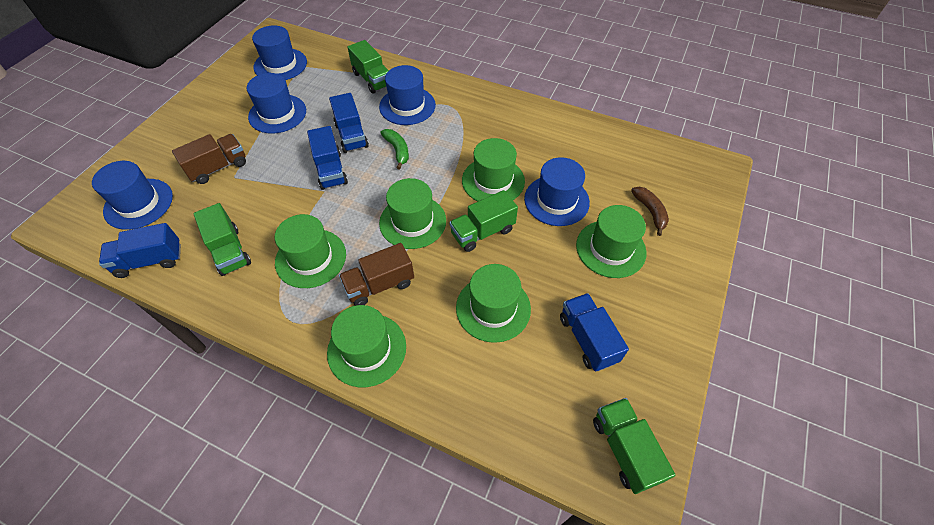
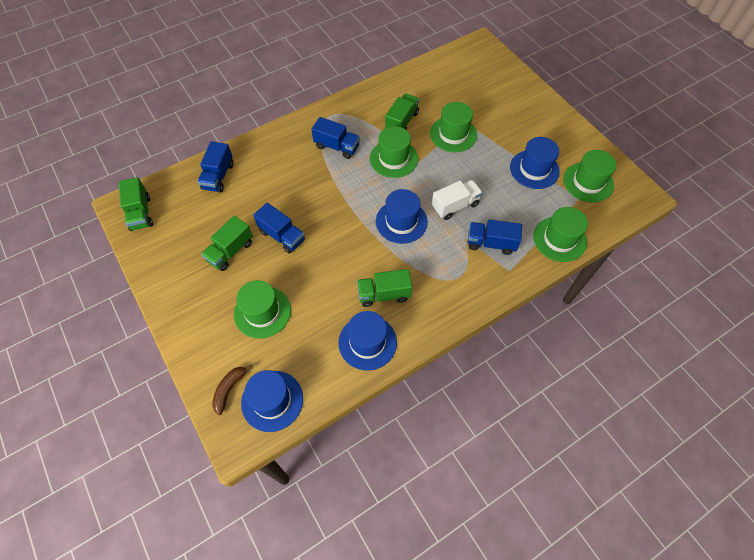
blue hat: 5 -> 4
brown truck: 2 -> 0
green banana: 1 -> 0
green hat: 6 -> 5
white truck: 0 -> 1

